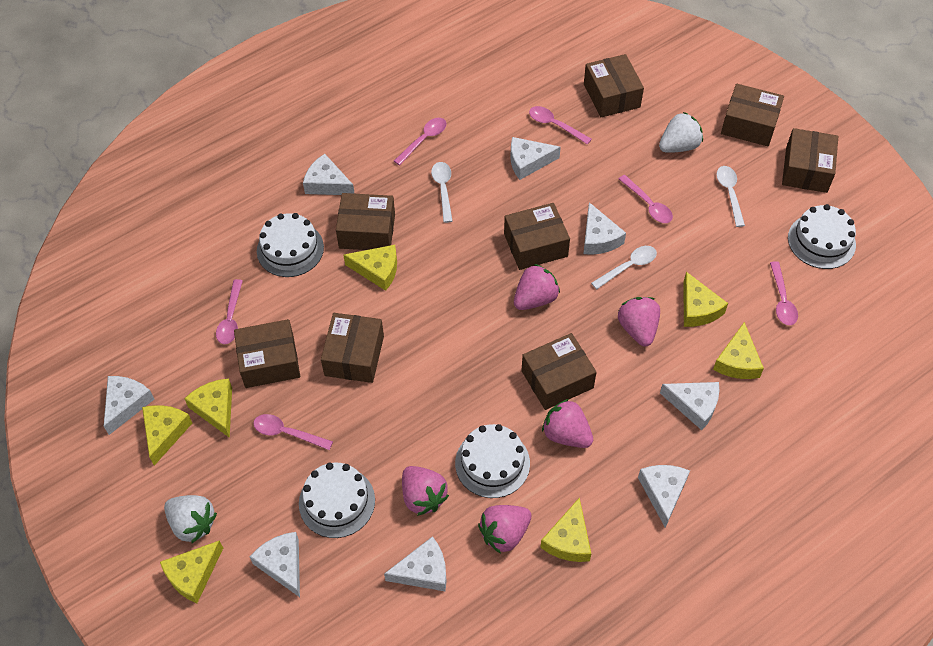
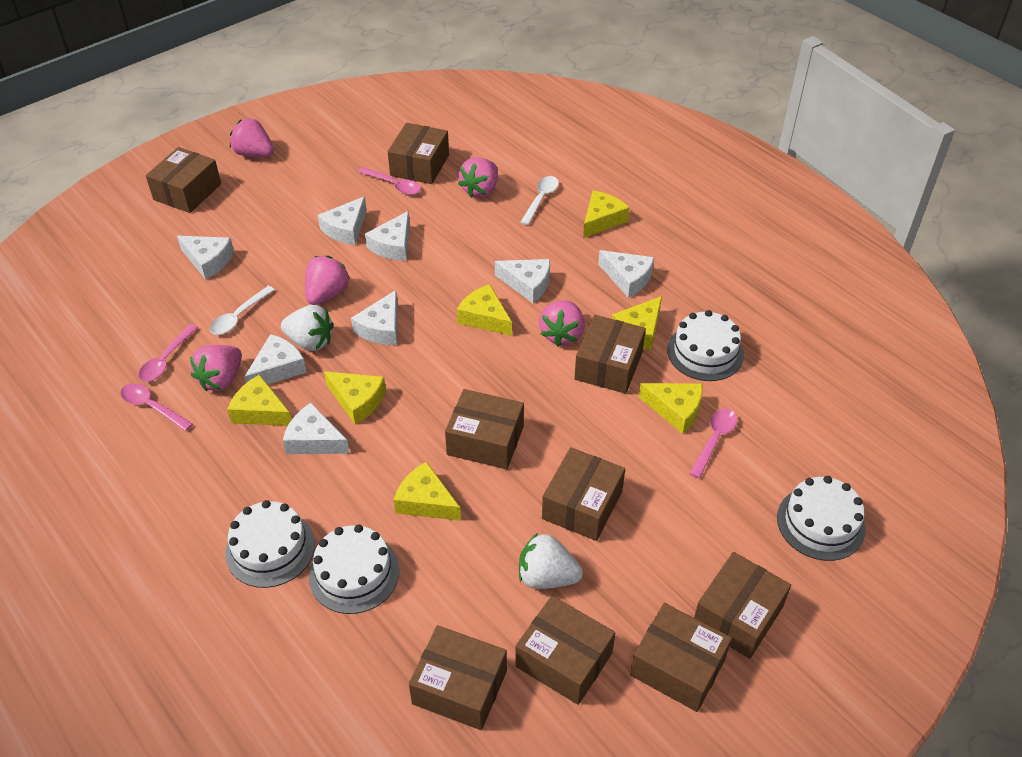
brown box: 8 -> 9
pink spoon: 6 -> 4
white spoon: 3 -> 2

